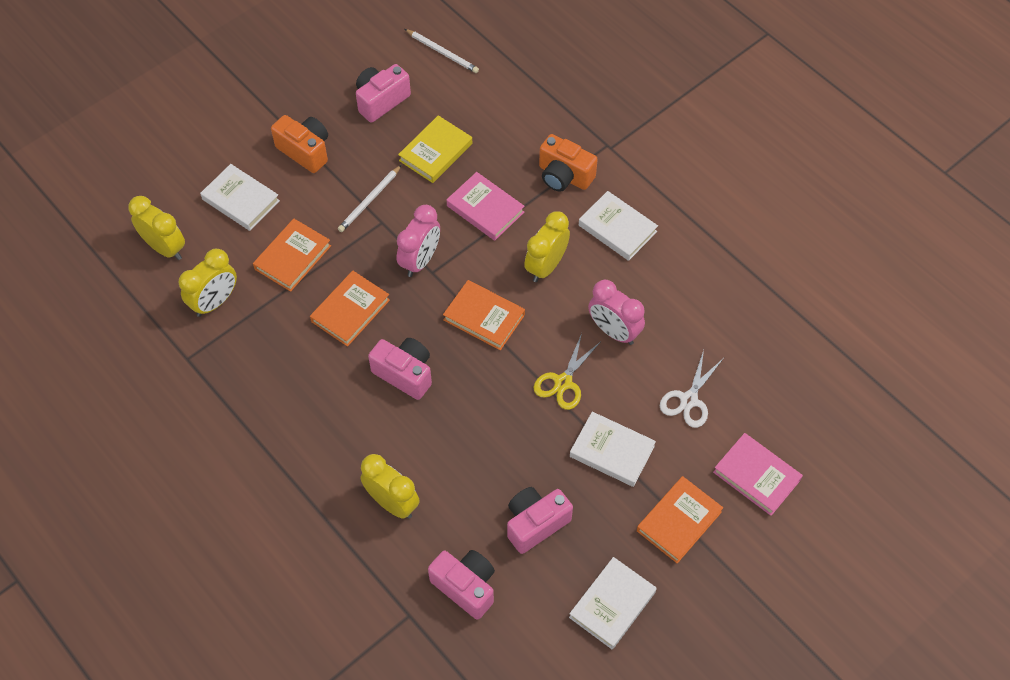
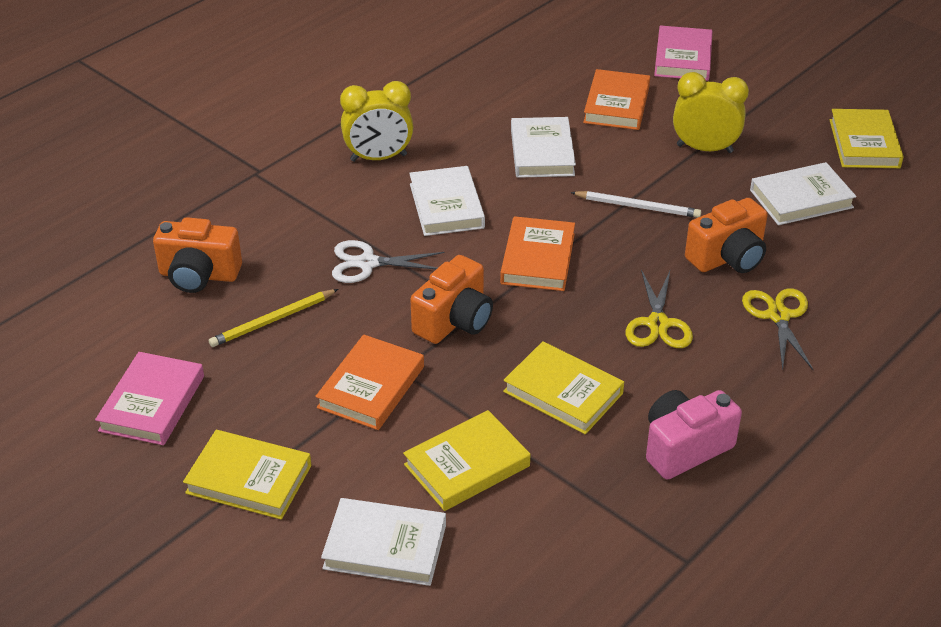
orange book: 4 -> 3
orange camera: 2 -> 3
pink camera: 4 -> 1
pink clock: 2 -> 0
white pencil: 2 -> 1
yellow book: 1 -> 4
yellow clock: 4 -> 2
yellow pencil: 0 -> 1
yellow scissors: 1 -> 2

